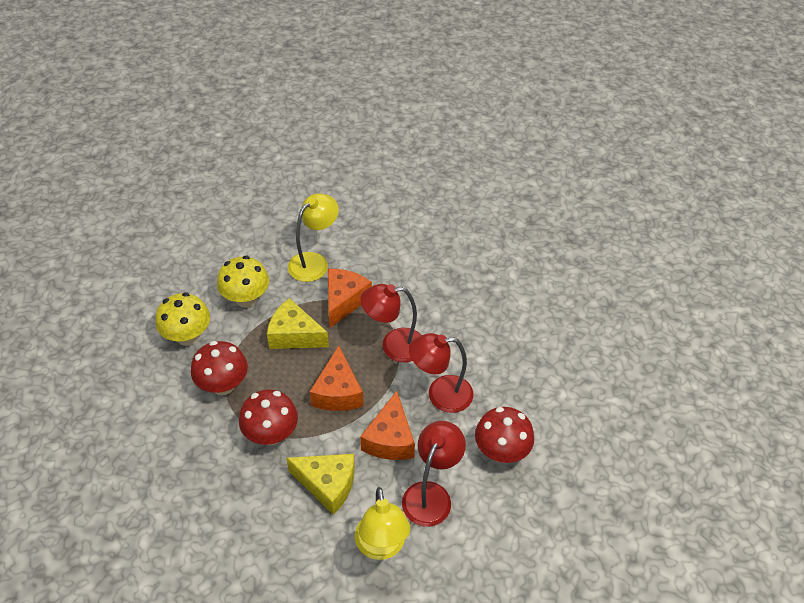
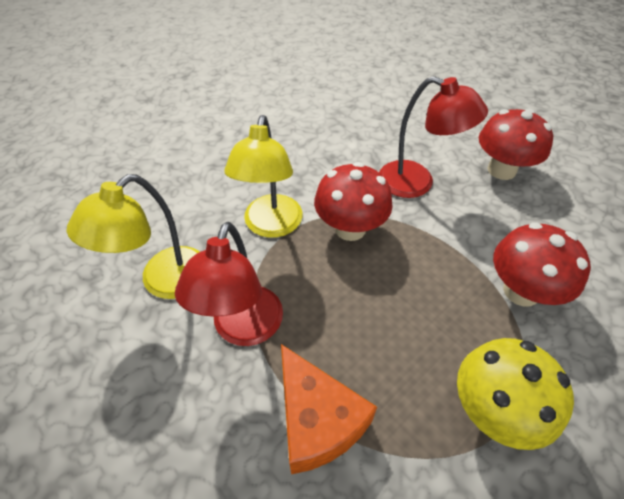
orange cheese: 3 -> 1
red lamp: 3 -> 2
yellow cheese: 2 -> 0
yellow mushroom: 2 -> 1

